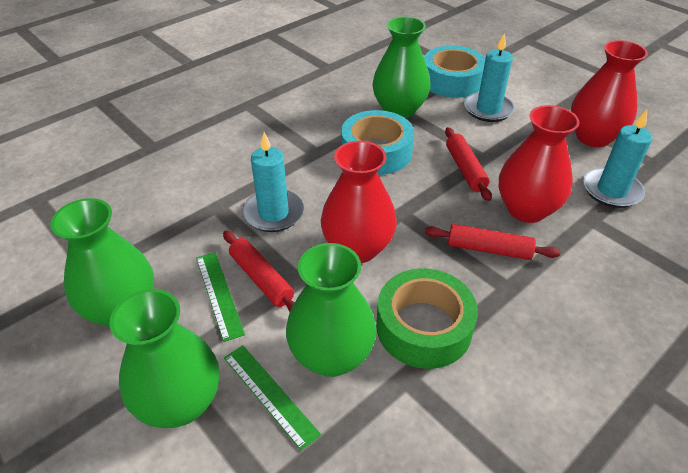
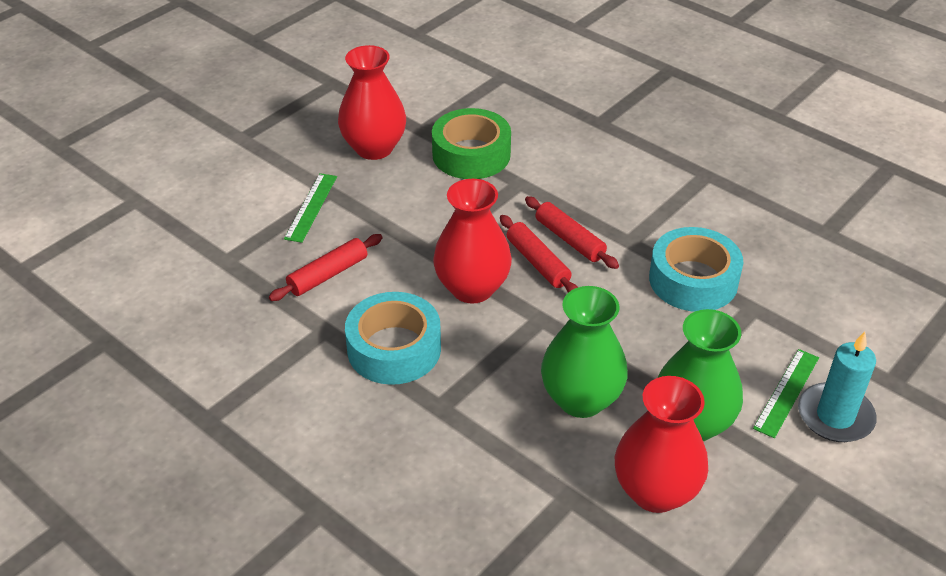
green vase: 4 -> 2
turquoise candle: 3 -> 1

